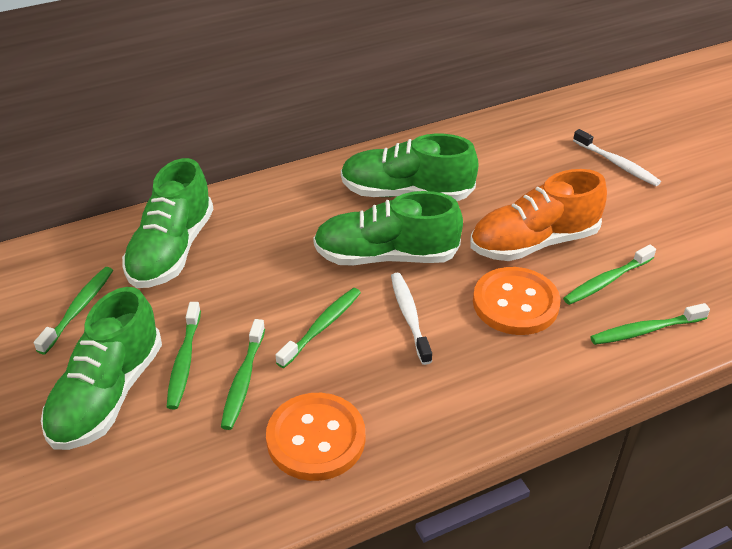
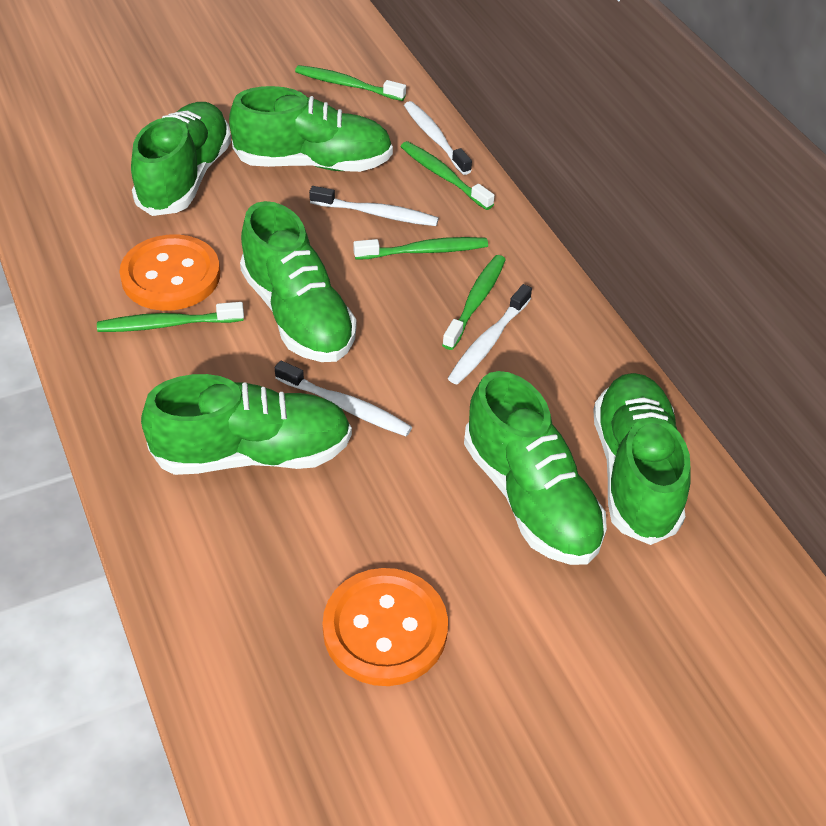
green shoe: 4 -> 6
green toothbrush: 6 -> 5
orange shoe: 1 -> 0
white toothbrush: 2 -> 4

